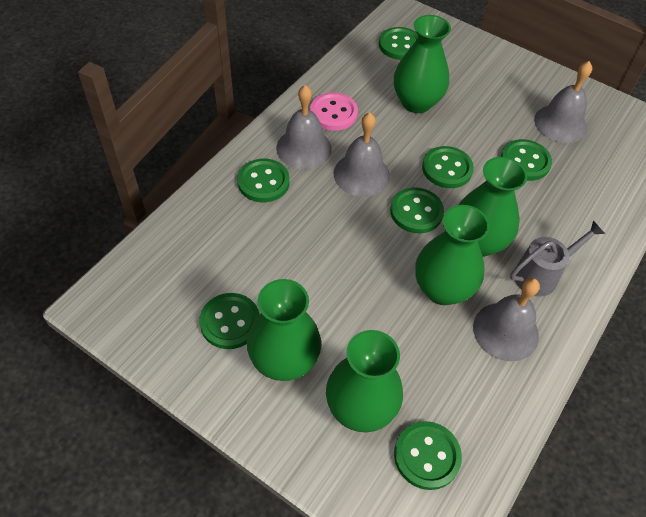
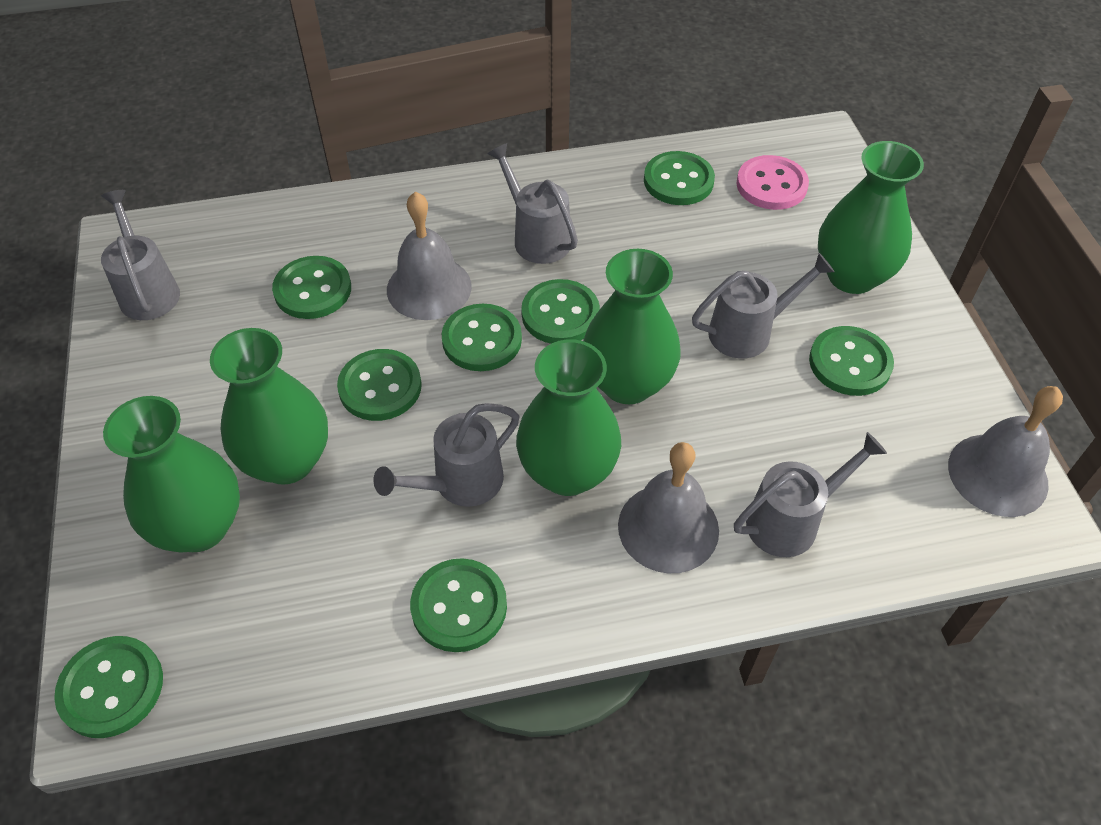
green button: 7 -> 8
grey bell: 4 -> 3
grey watering can: 1 -> 5

